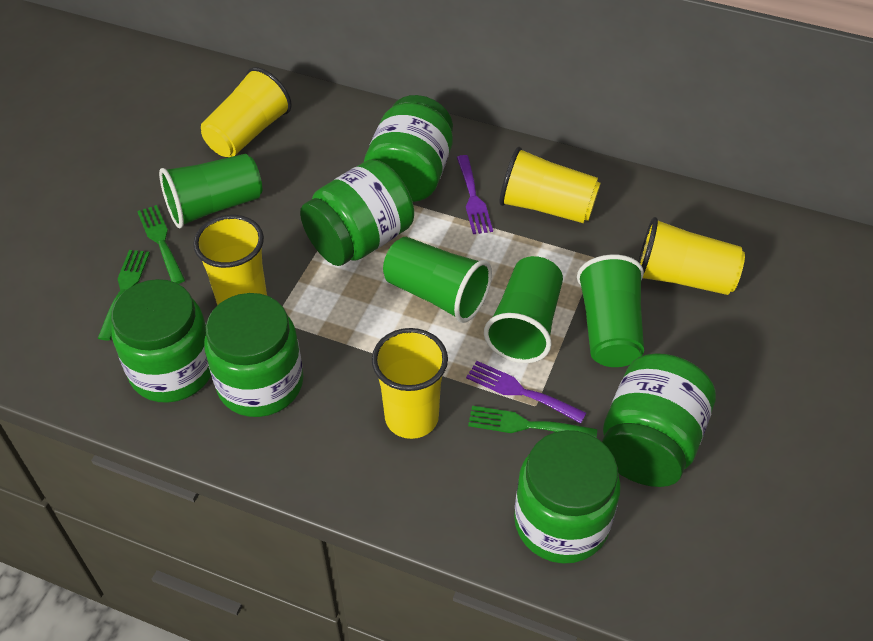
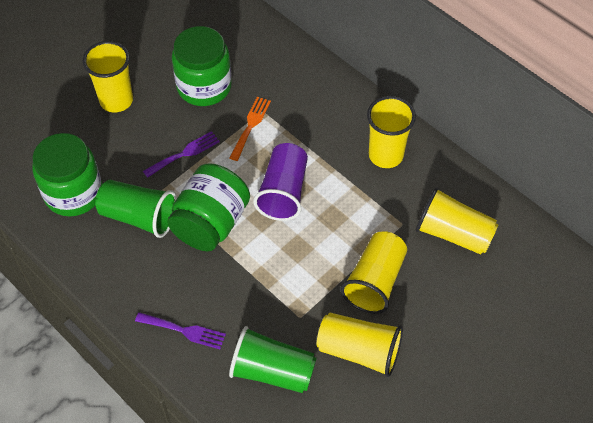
green cup: 4 -> 2
green fork: 3 -> 0
green jar: 6 -> 3
orange fork: 0 -> 1
purple cup: 0 -> 1

